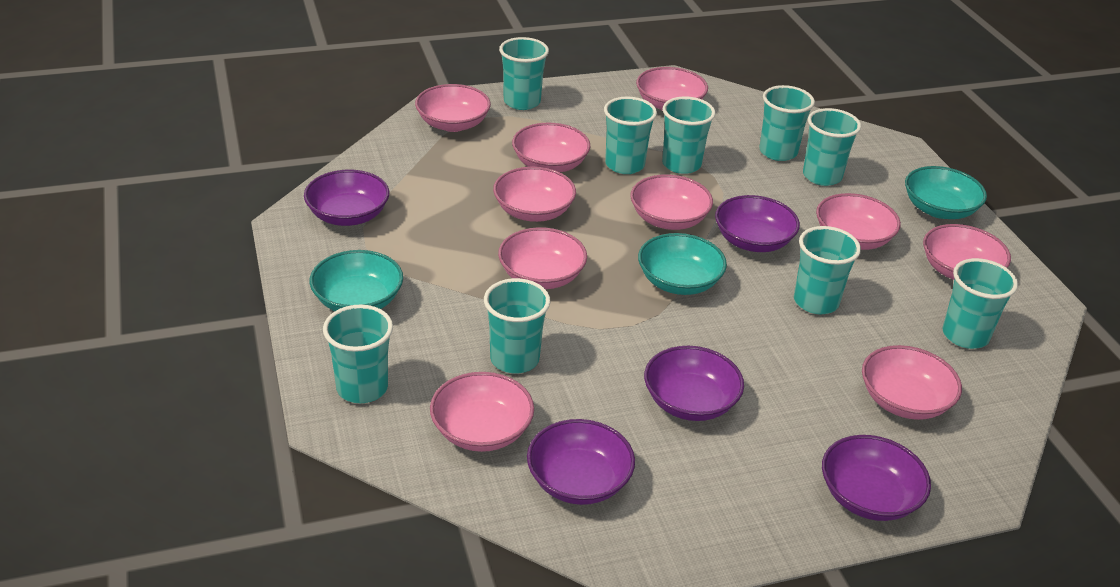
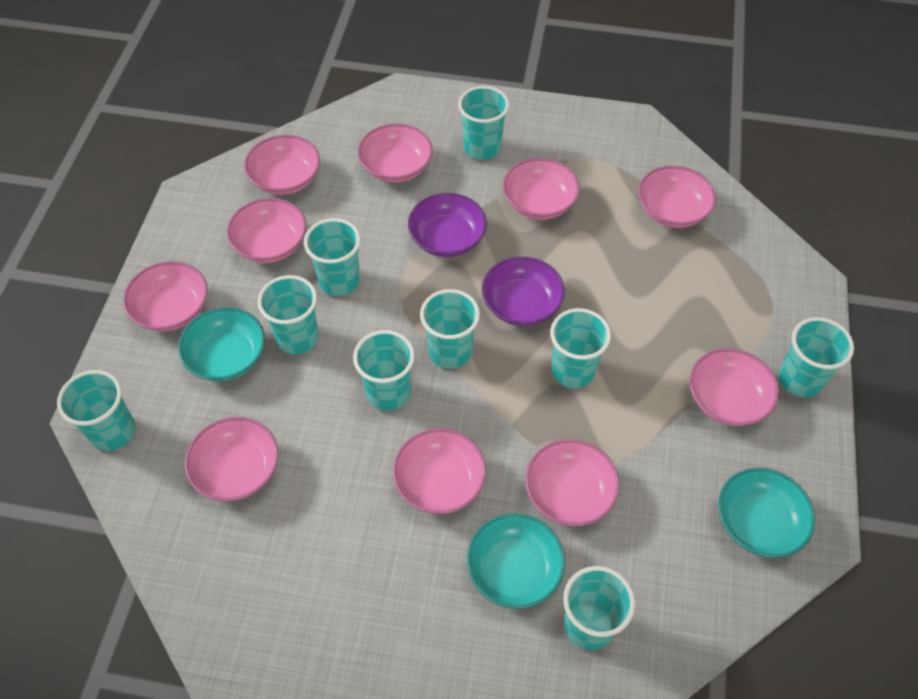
purple bowl: 5 -> 2

